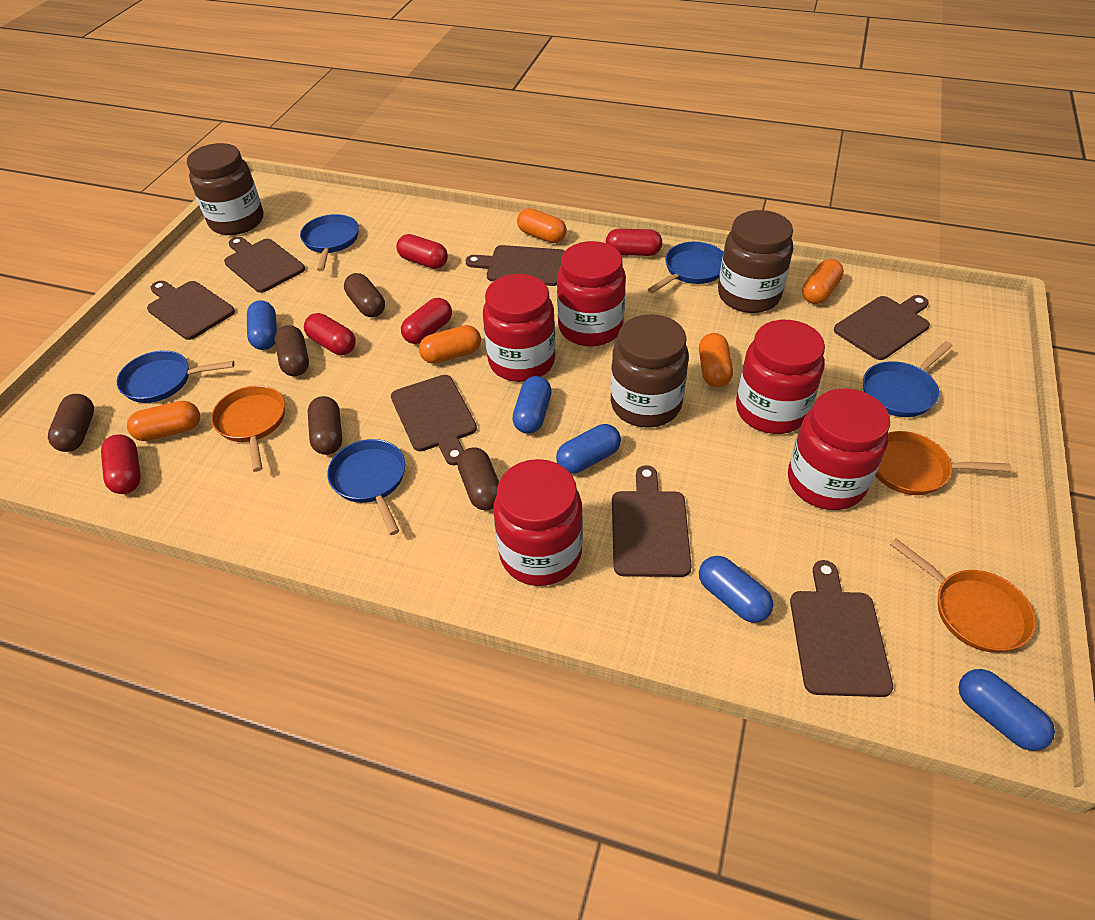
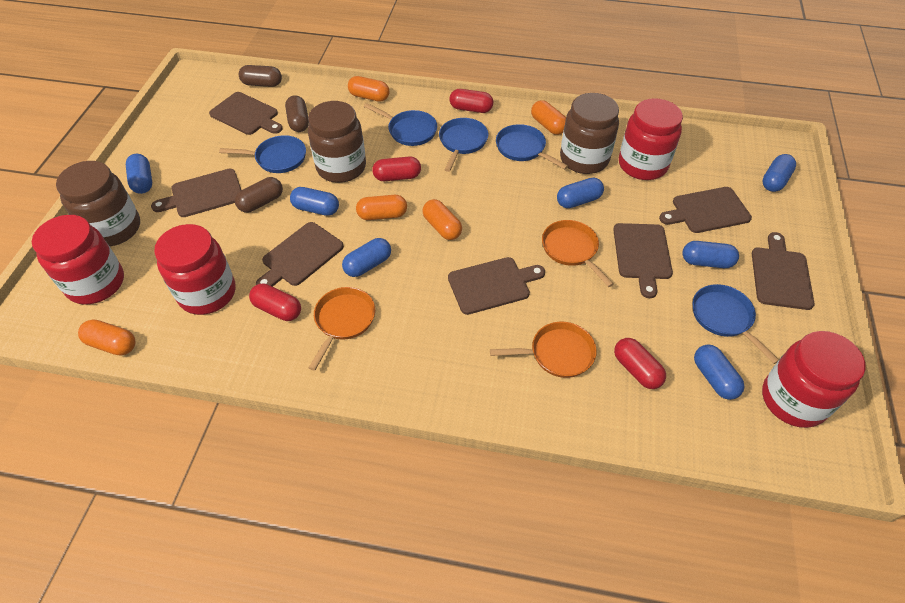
blue capsule: 5 -> 7
brown capsule: 5 -> 3
red capsule: 5 -> 4
red jar: 5 -> 4

